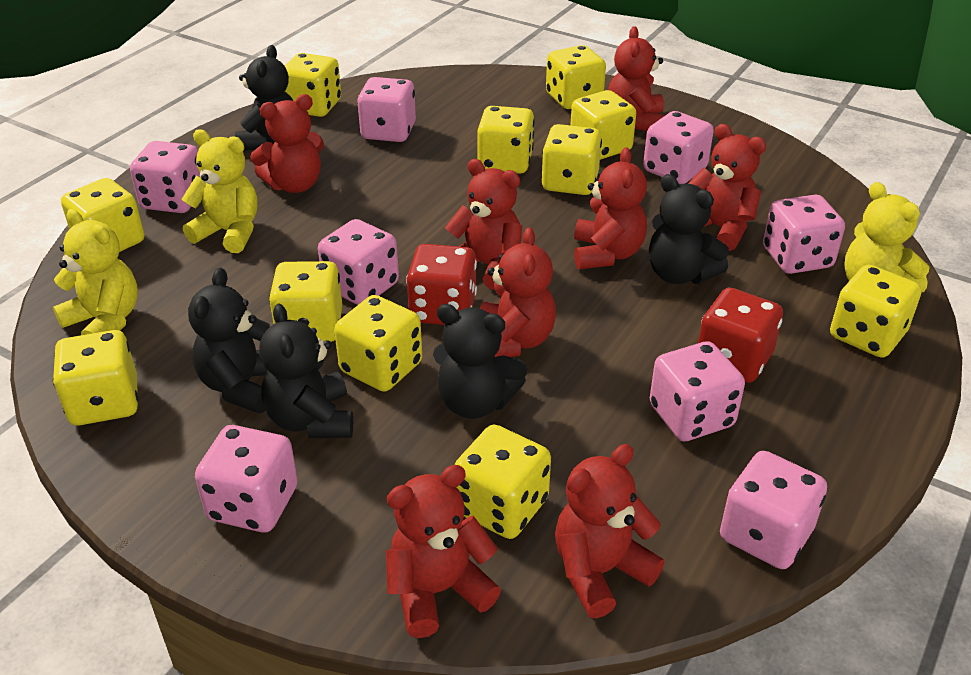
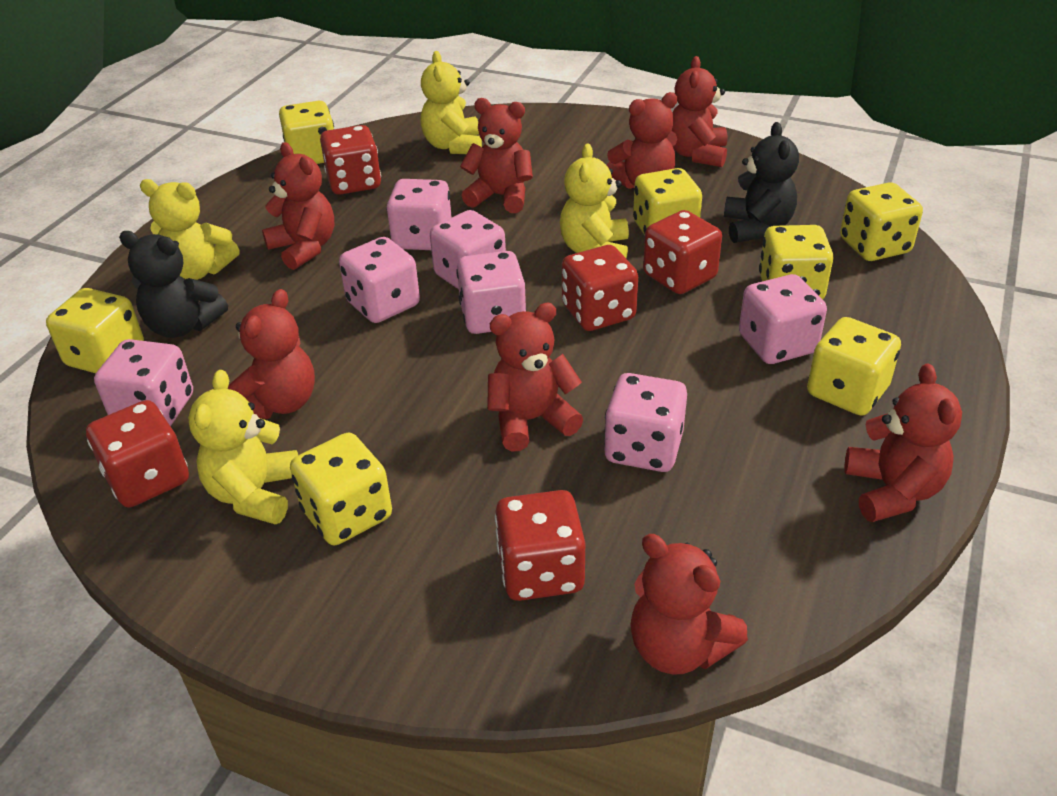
black teddy bear: 5 -> 2
pink dice: 8 -> 7
red dice: 2 -> 5
yellow dice: 11 -> 7
yellow teddy bear: 3 -> 4

